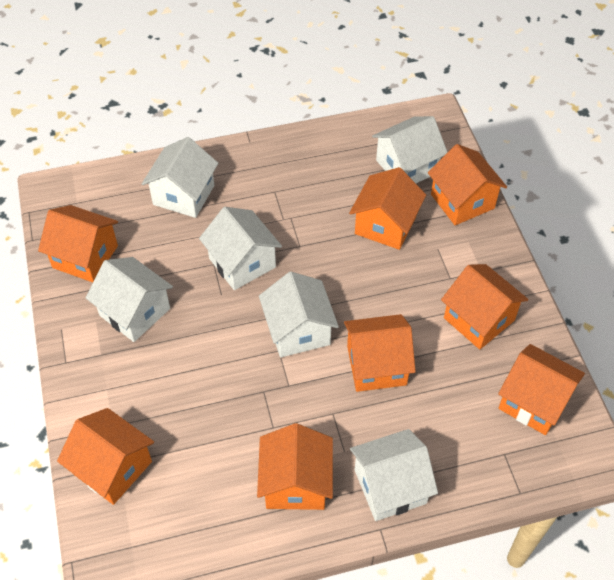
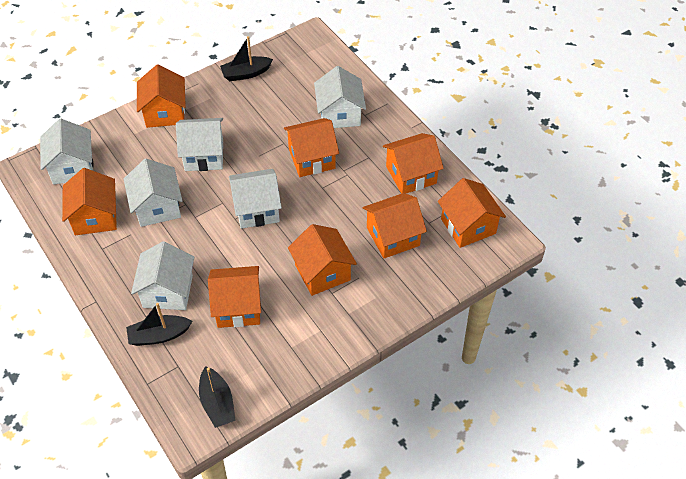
black boat: 0 -> 3

